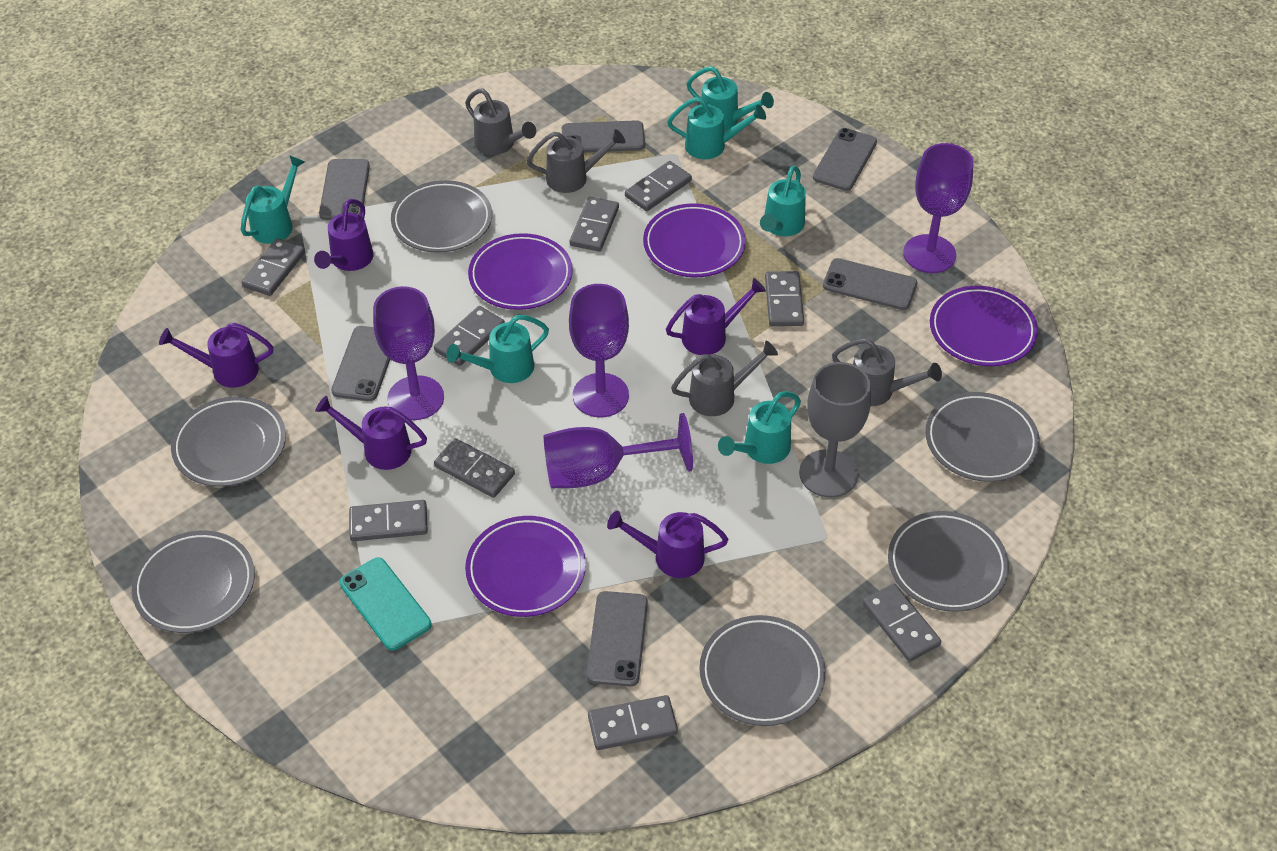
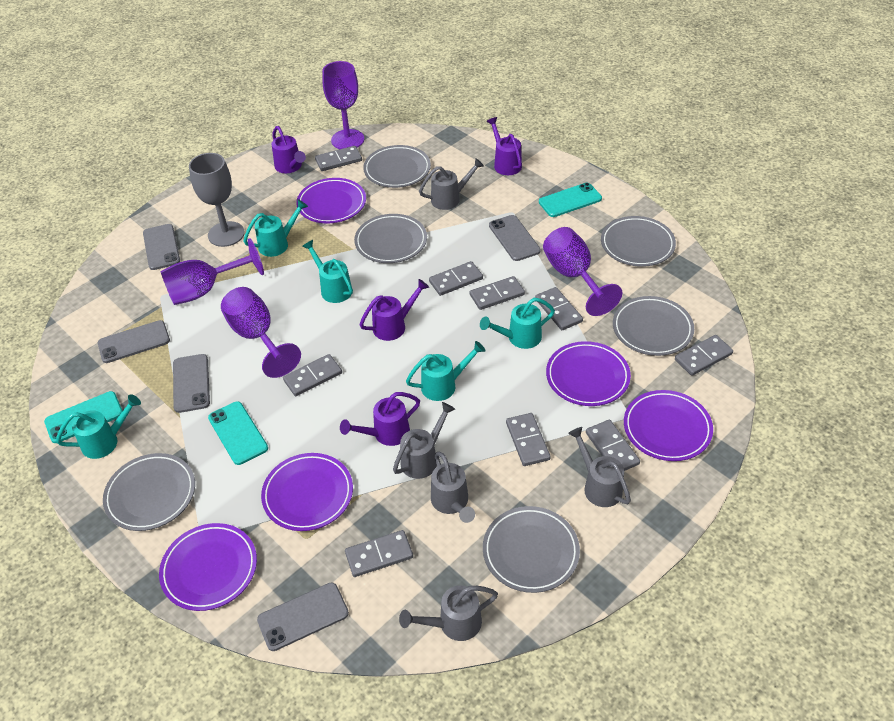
grey phone: 6 -> 5
grey watering can: 4 -> 5
purple plate: 4 -> 5
purple watering can: 5 -> 4
turquoise phone: 1 -> 3
turquoise watering can: 6 -> 5

